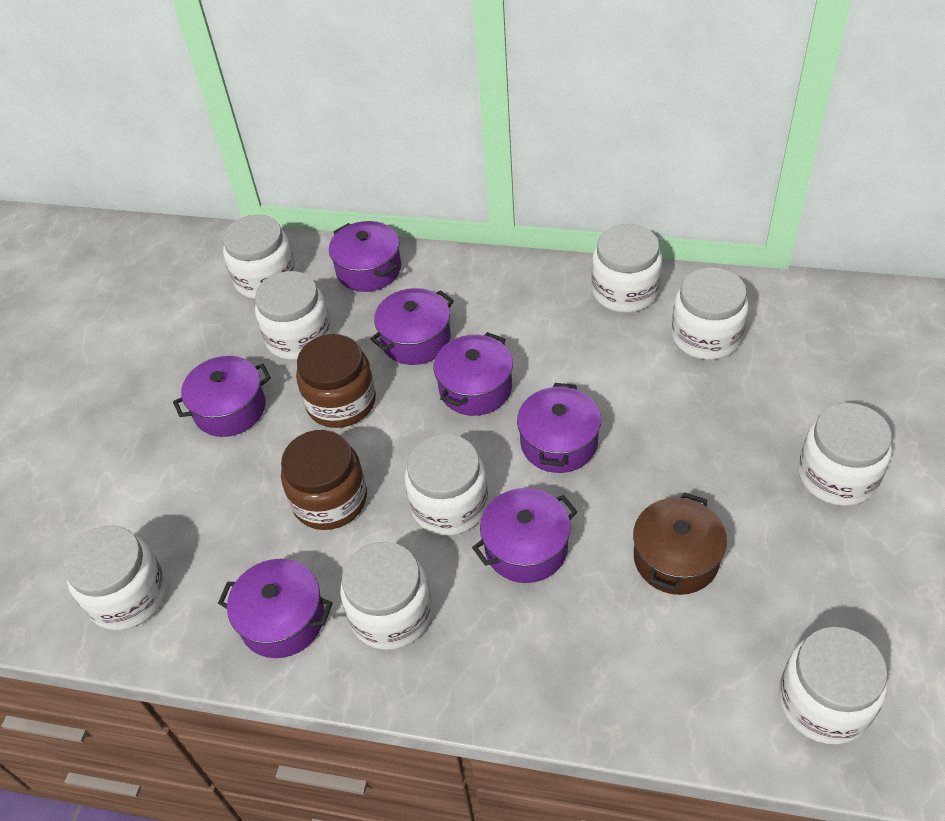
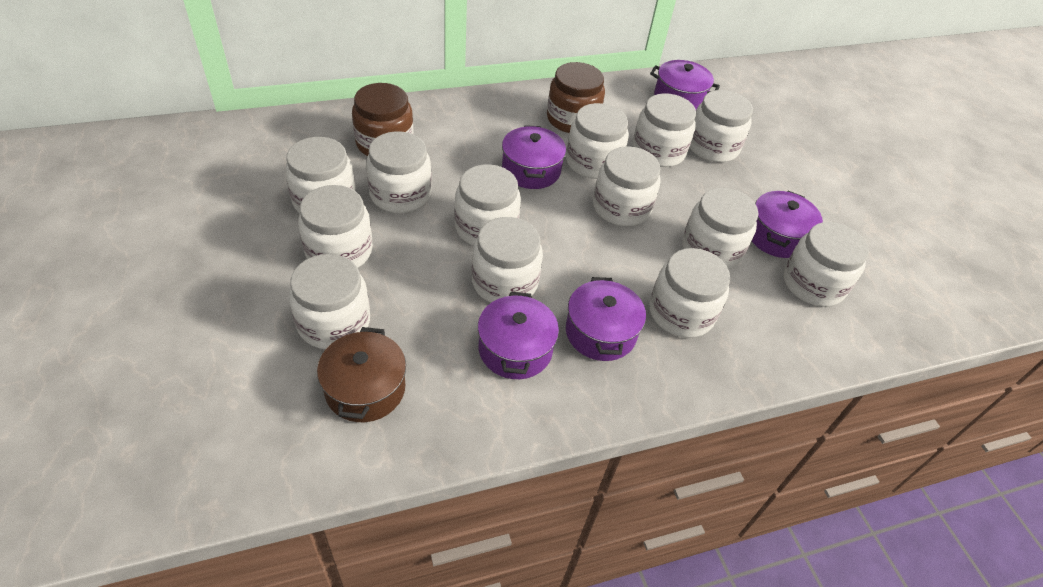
purple pot: 7 -> 5
white jar: 9 -> 13

